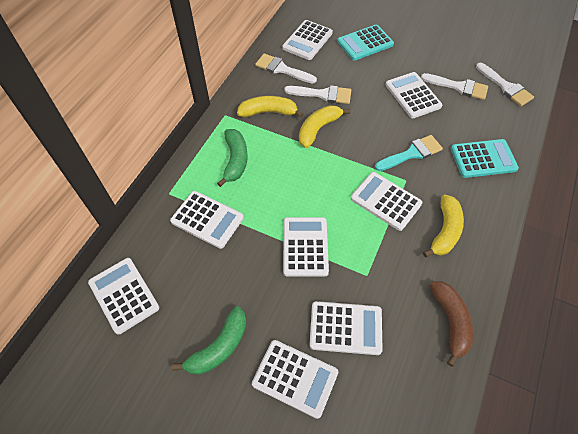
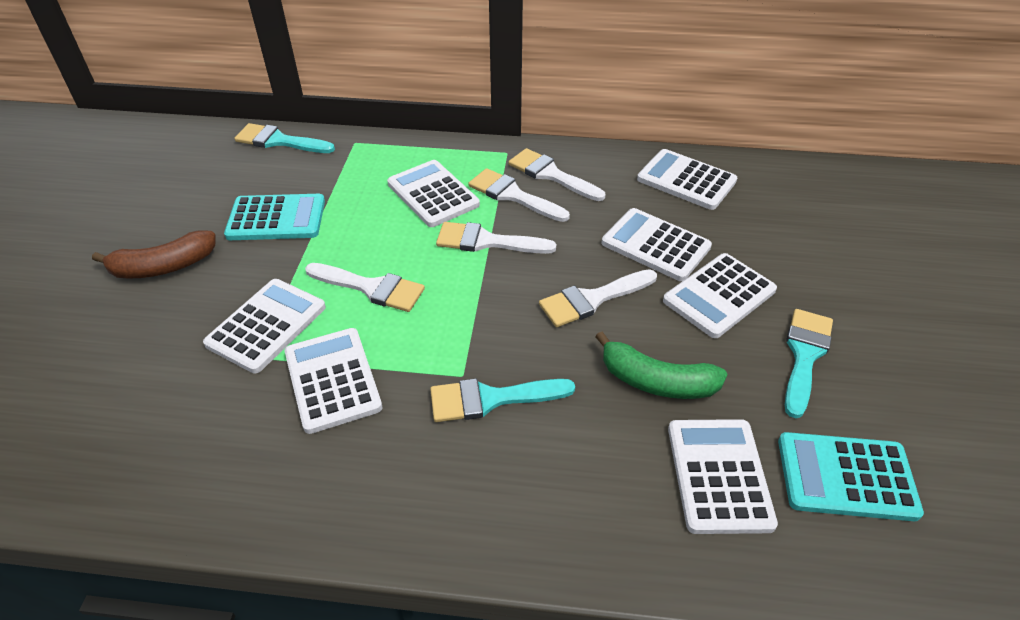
green banana: 2 -> 1
turquoise brush: 1 -> 3
white brush: 4 -> 5
white calculator: 8 -> 7
yellow banana: 3 -> 0

